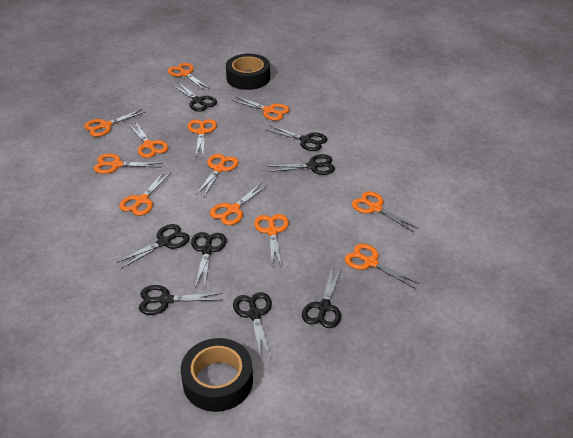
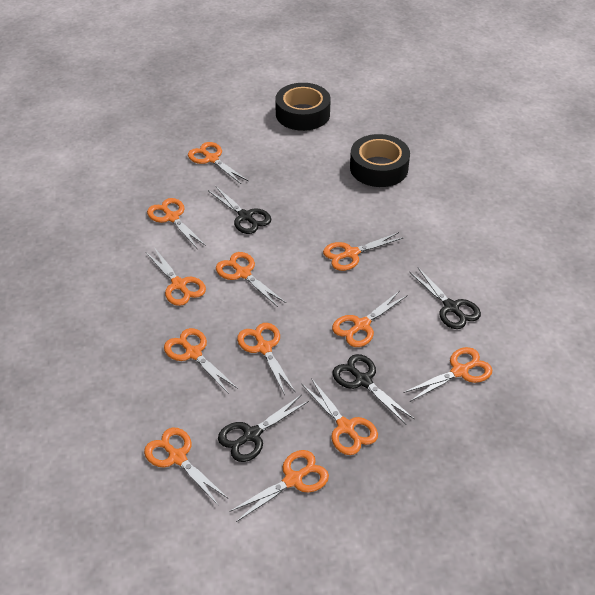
black scissors: 8 -> 4

